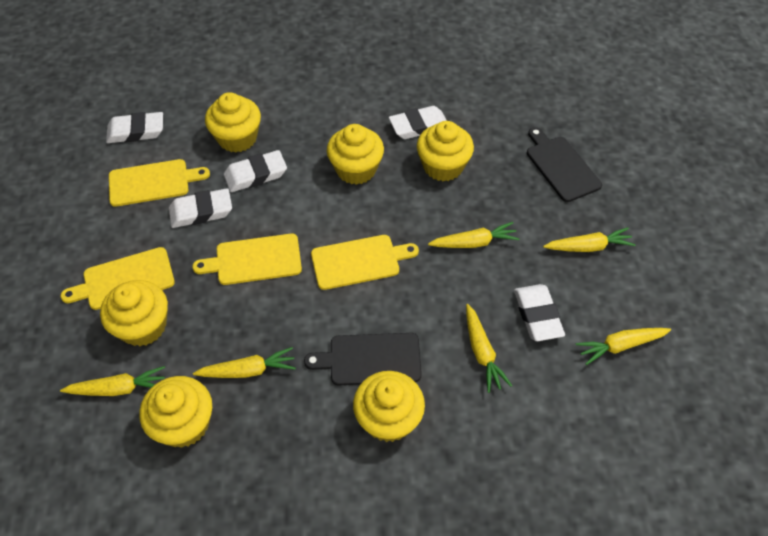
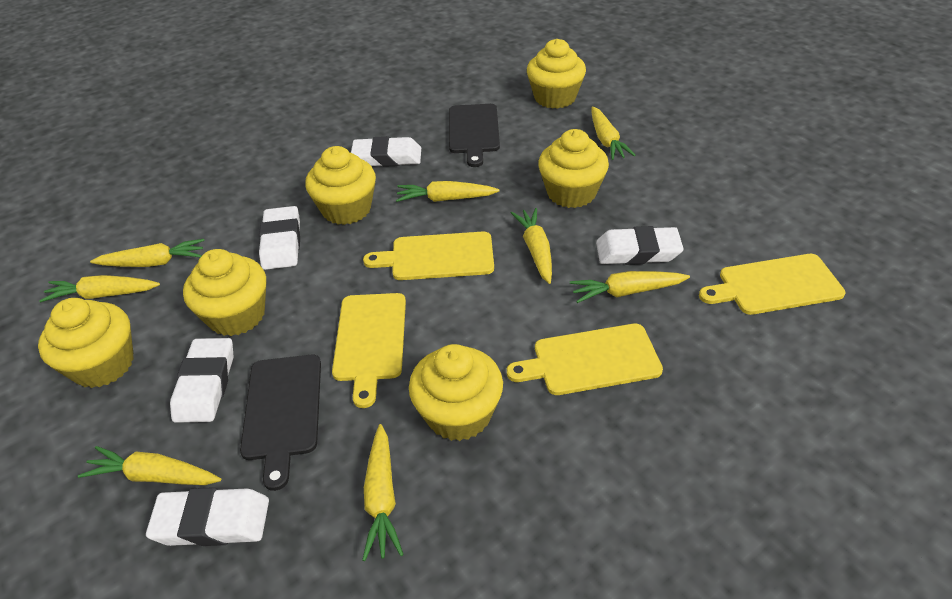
yellow carrot: 6 -> 8

